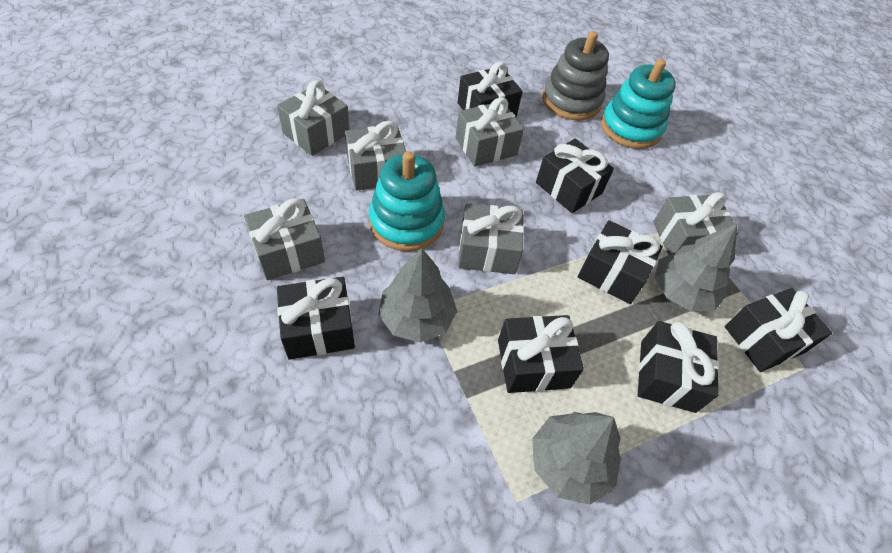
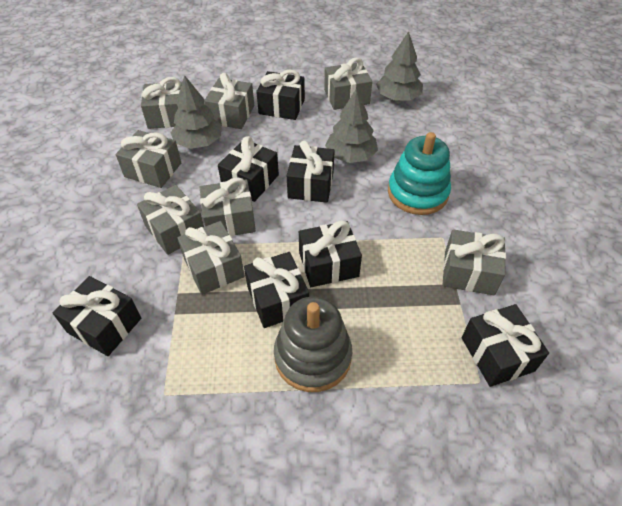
grey gift: 6 -> 8
turquoise stacking toy: 2 -> 1

